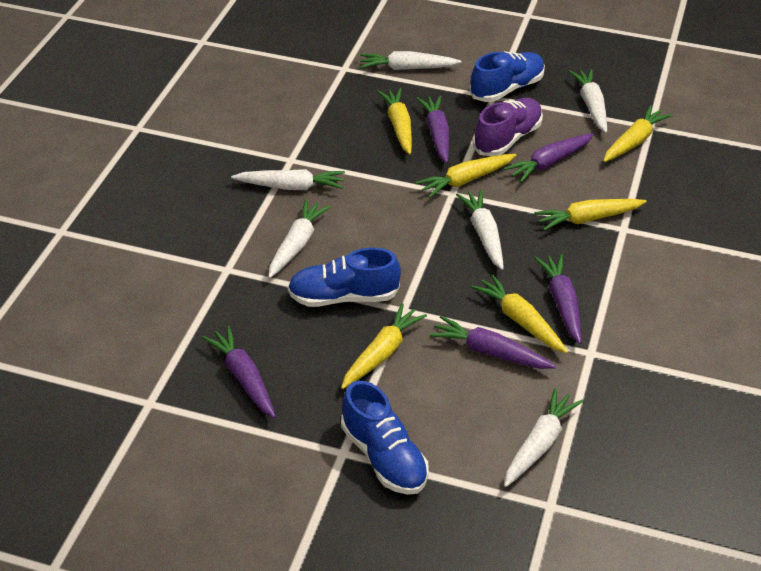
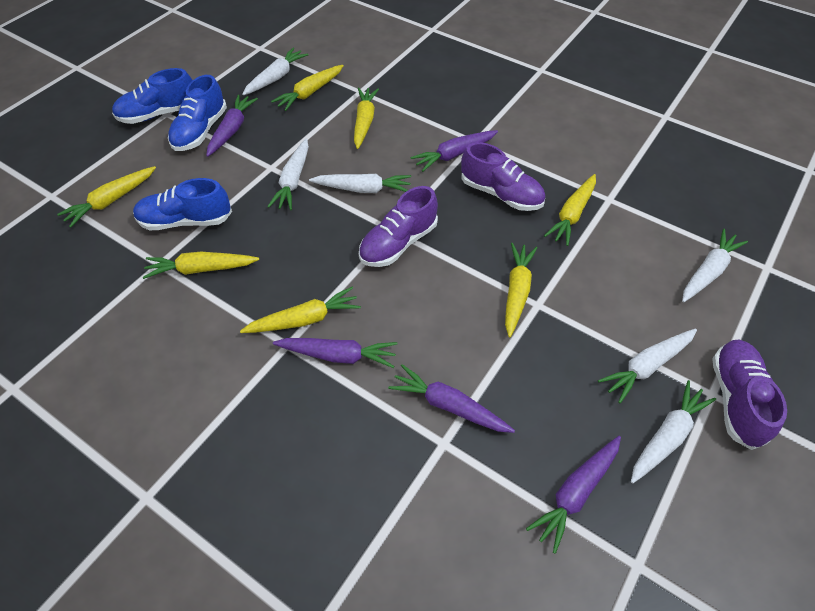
purple shoe: 1 -> 3
yellow carrot: 6 -> 7

